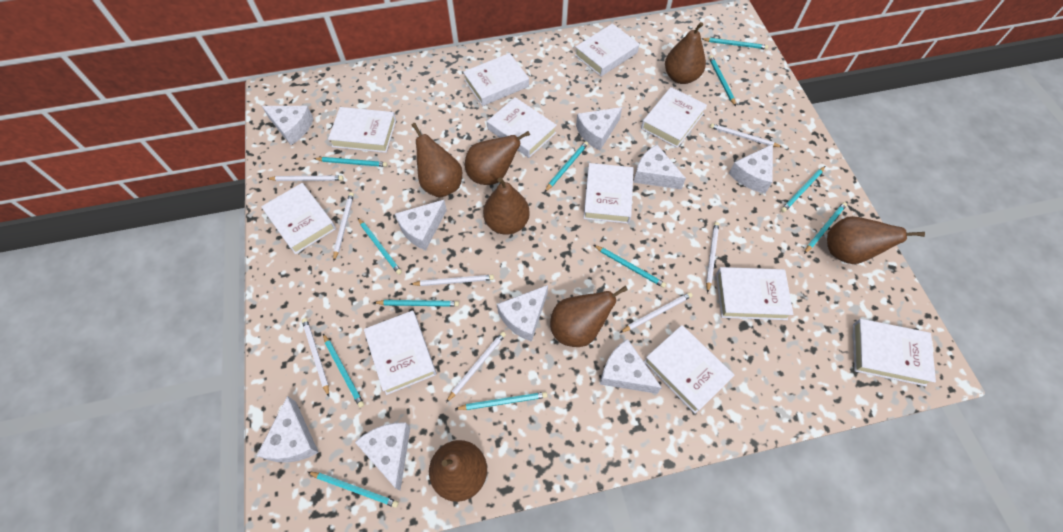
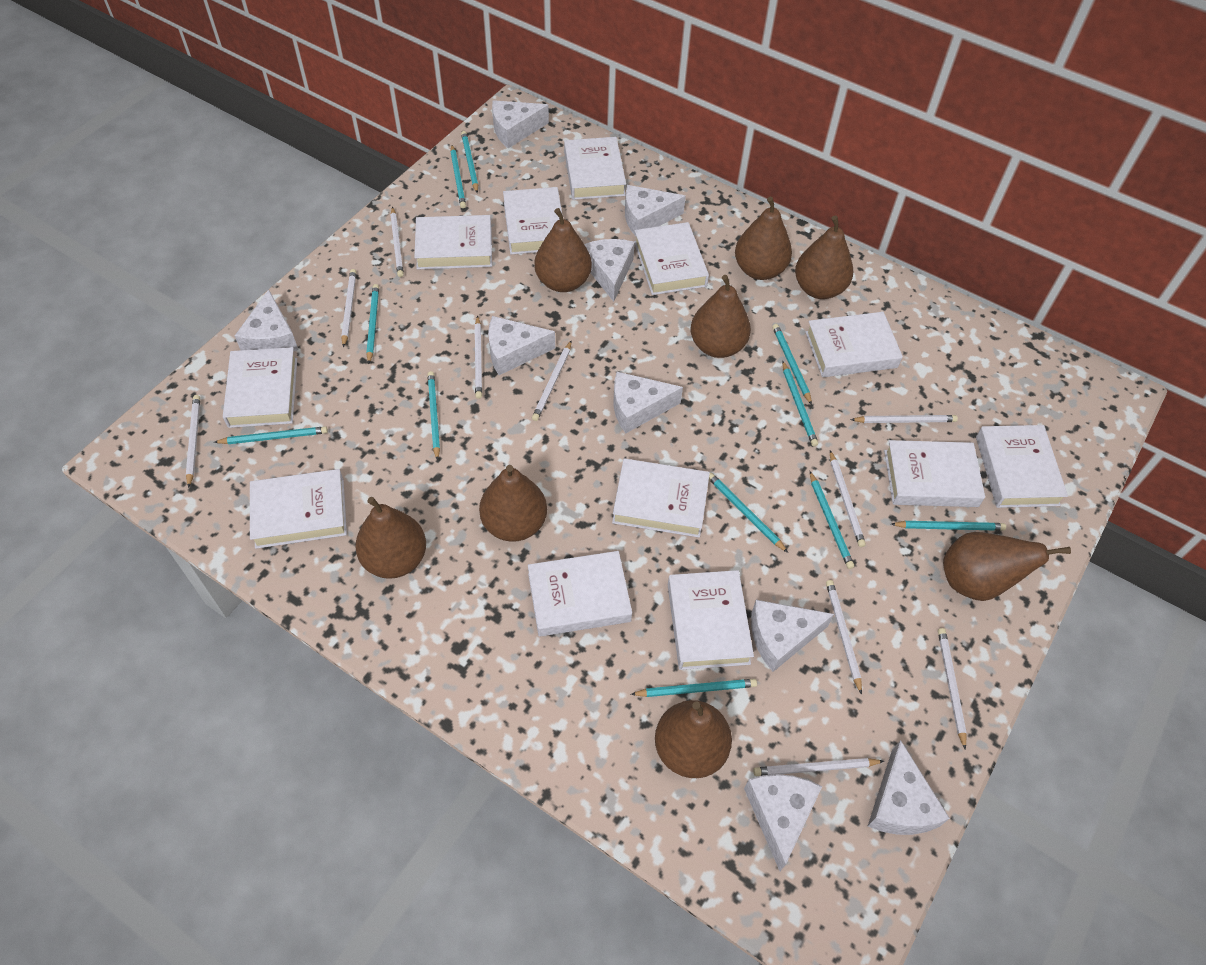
brown pear: 7 -> 8
turquoise pencil: 12 -> 11
white book: 11 -> 12
white pencil: 8 -> 10

